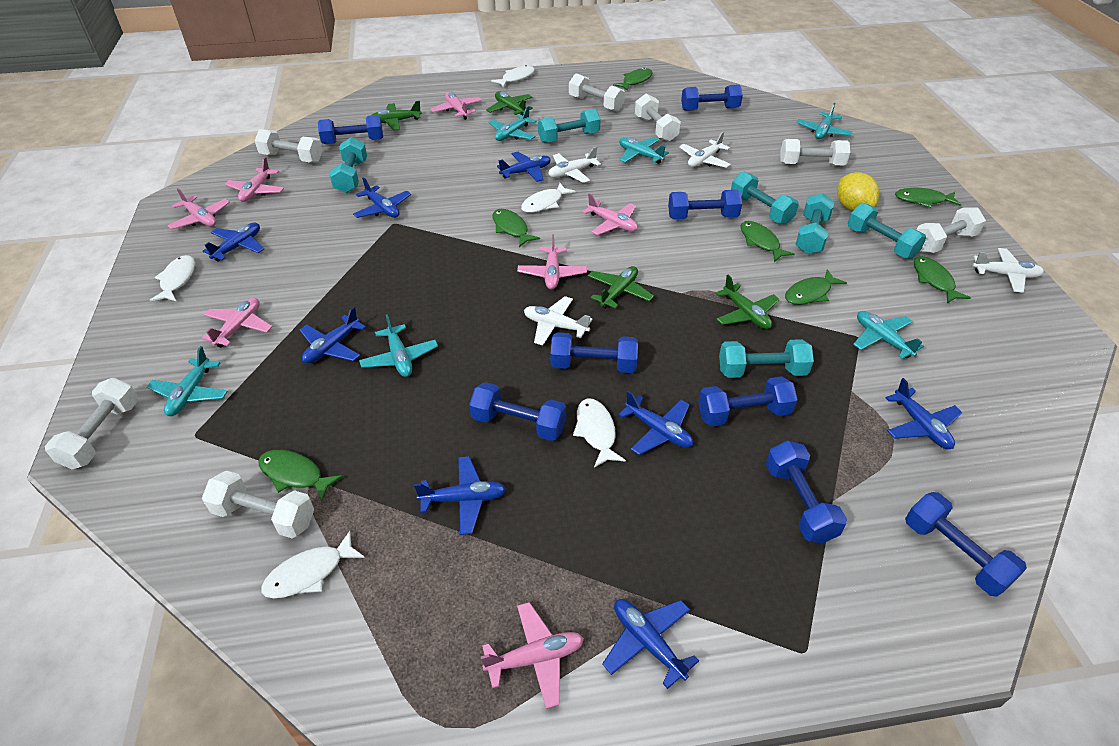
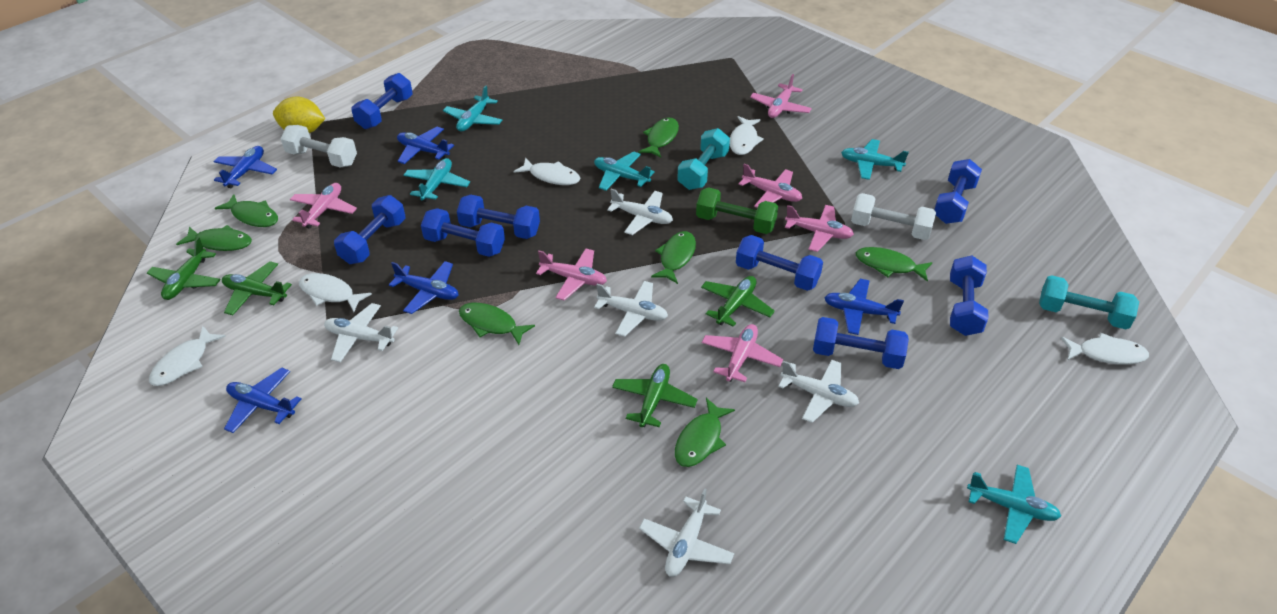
blue plane: 8 -> 5
green dumbbell: 0 -> 1
pink plane: 7 -> 6
turquoise dumbbell: 6 -> 2
turquoise plane: 6 -> 5
white dumbbell: 7 -> 2
white plane: 4 -> 5

